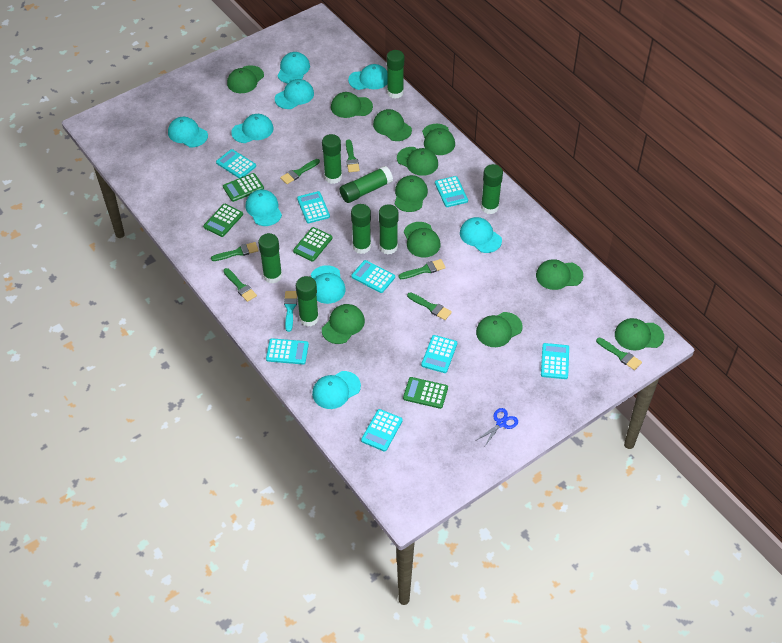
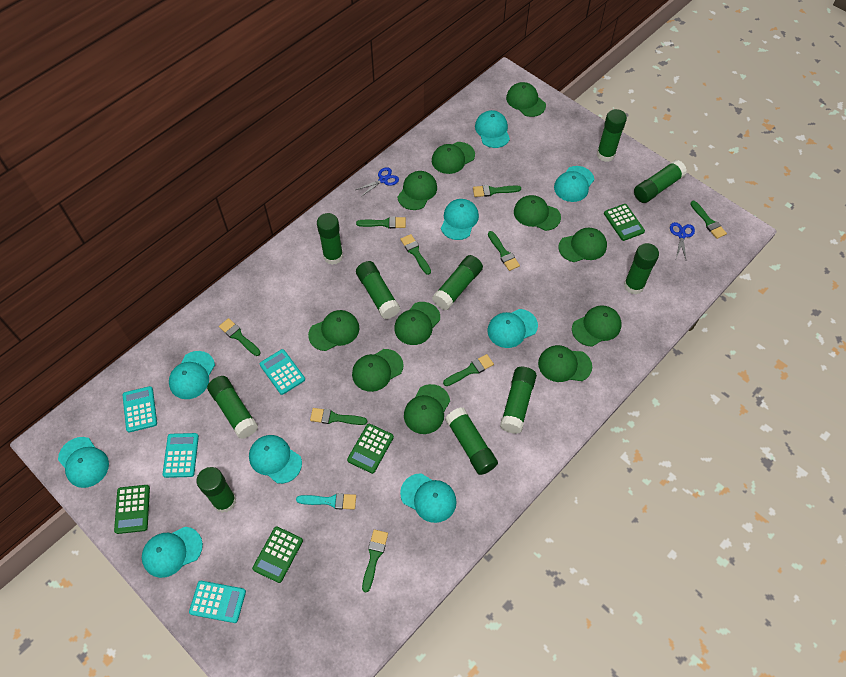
blue scissors: 1 -> 2
green brush: 7 -> 9
green glue stick: 8 -> 10
turquoise calculator: 8 -> 4

